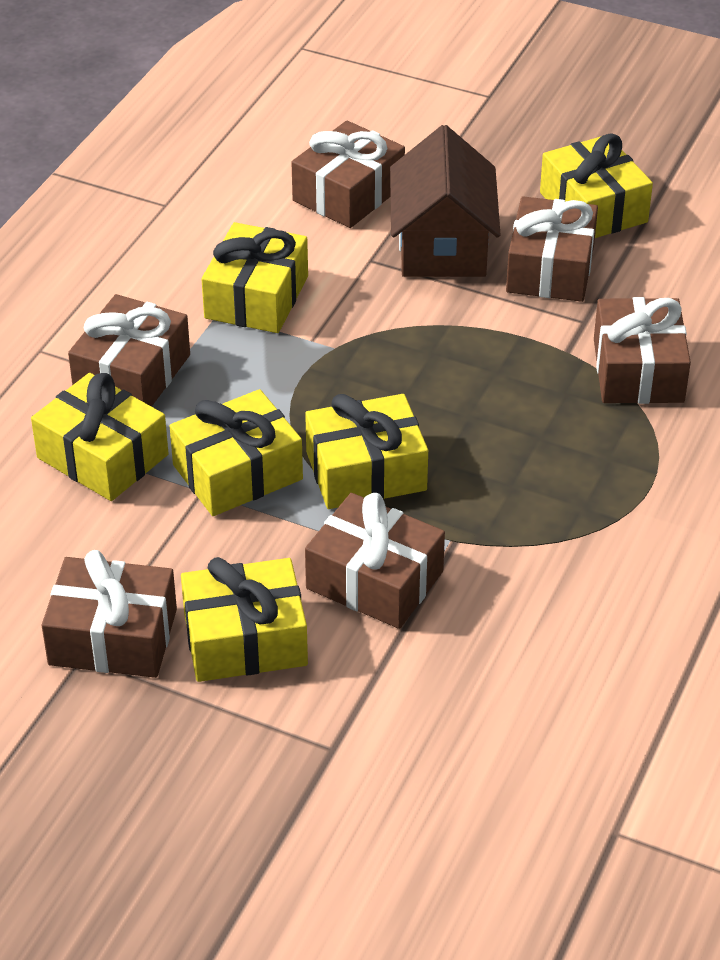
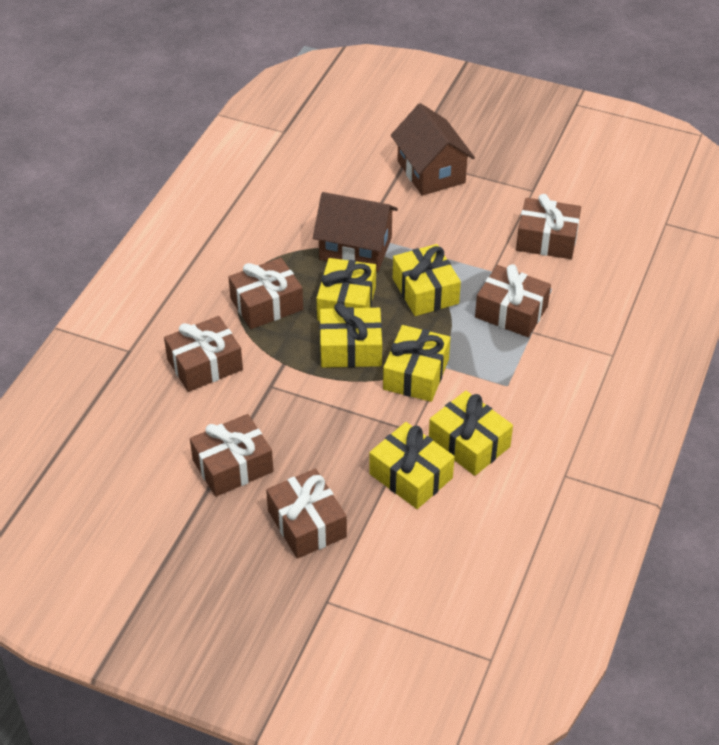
brown house: 1 -> 2

